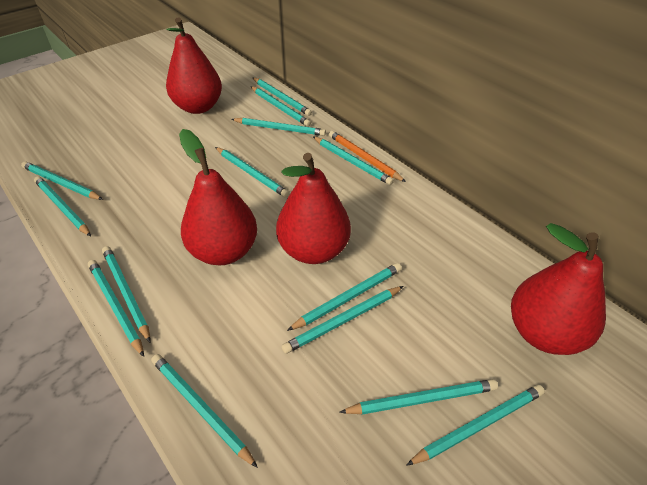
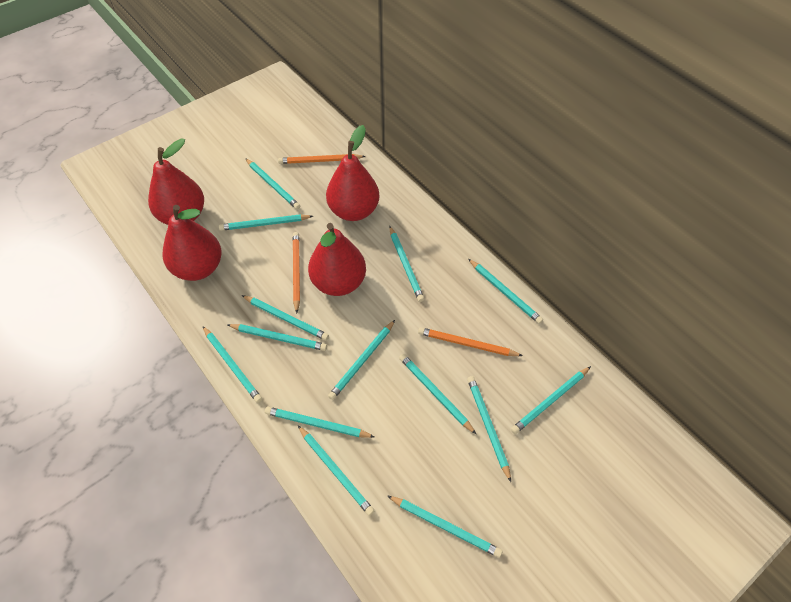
orange pencil: 1 -> 3

